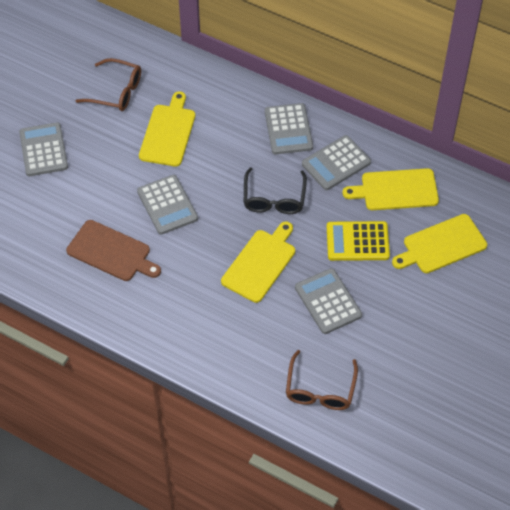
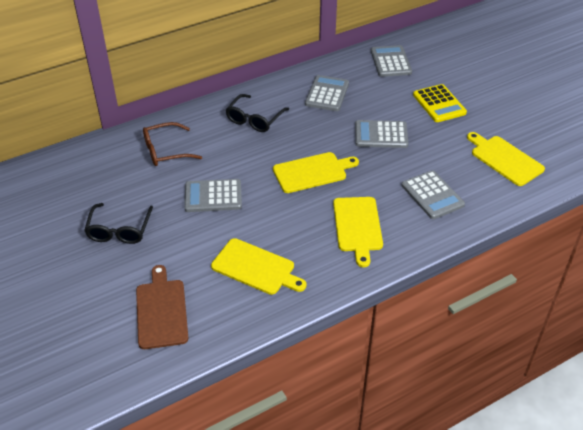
black glasses: 1 -> 2
brown glasses: 2 -> 1

